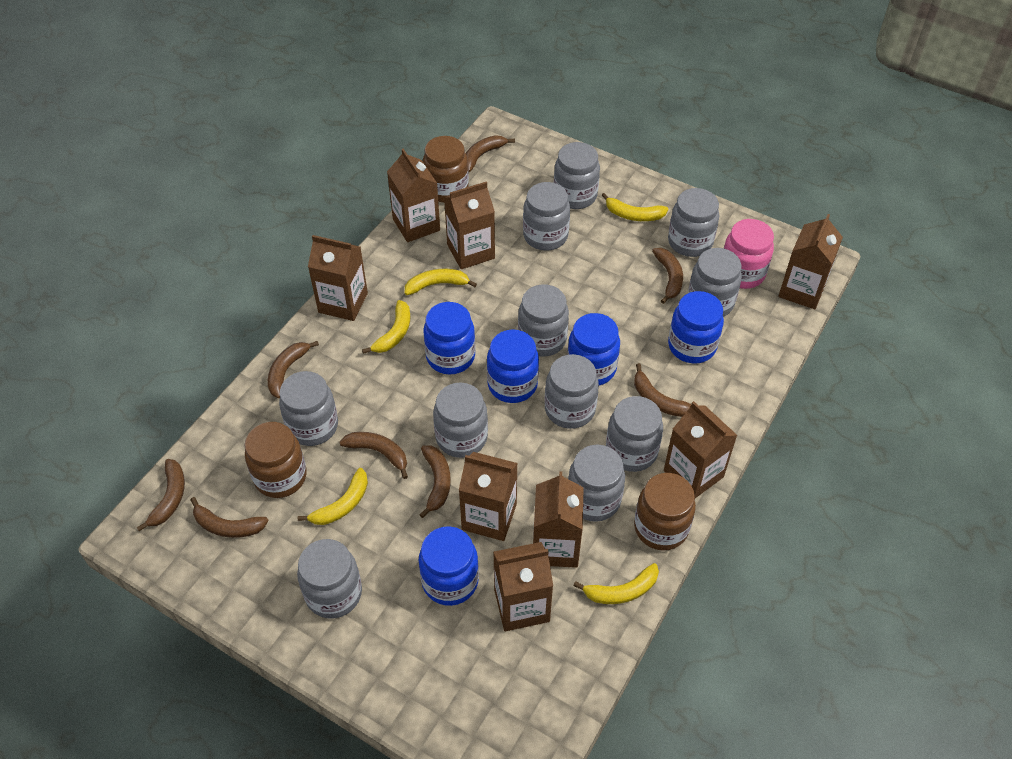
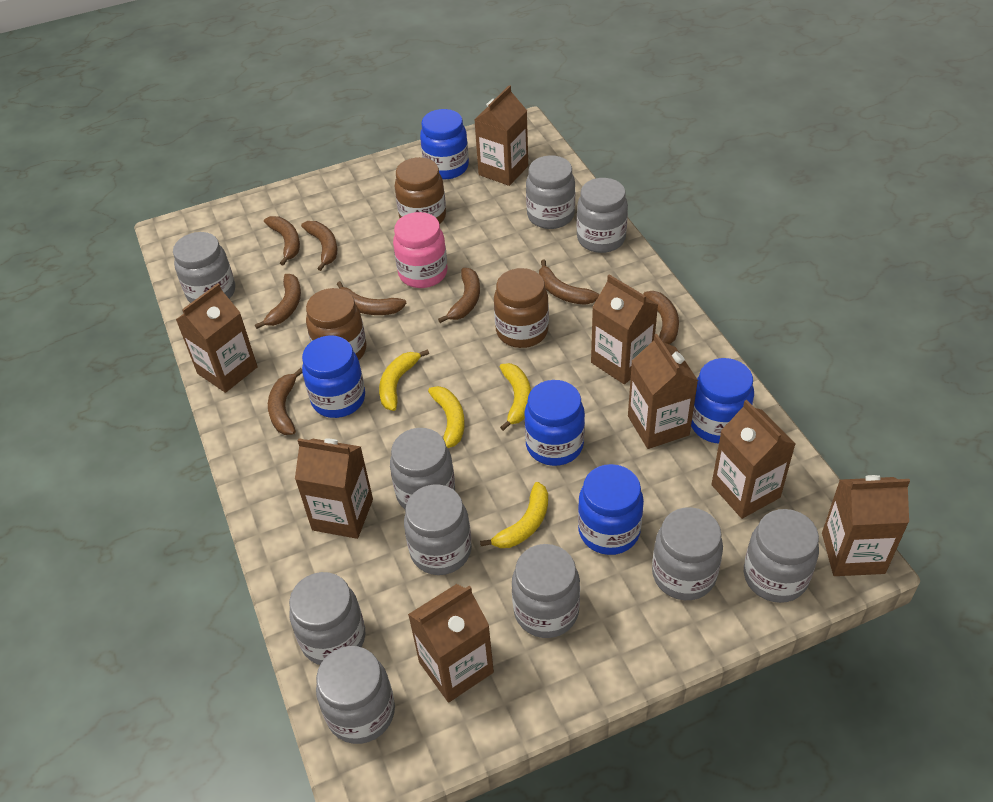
grey jar: 11 -> 10
yellow banana: 5 -> 4

